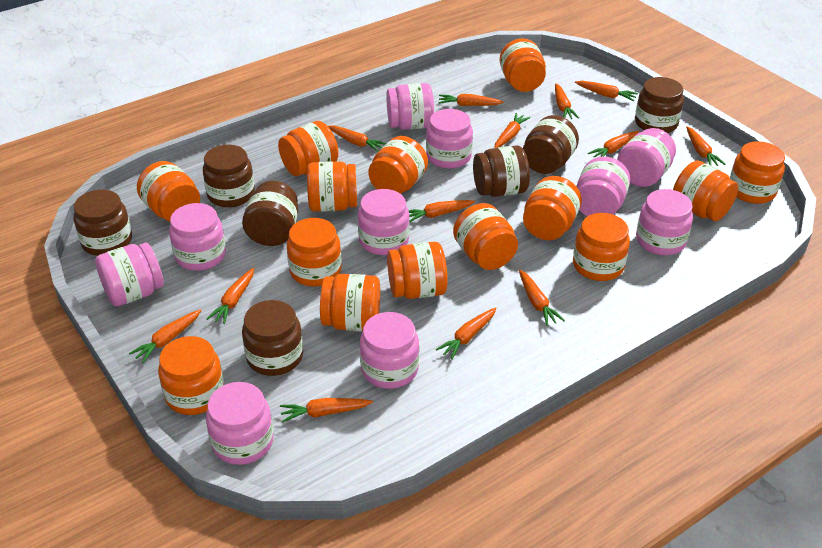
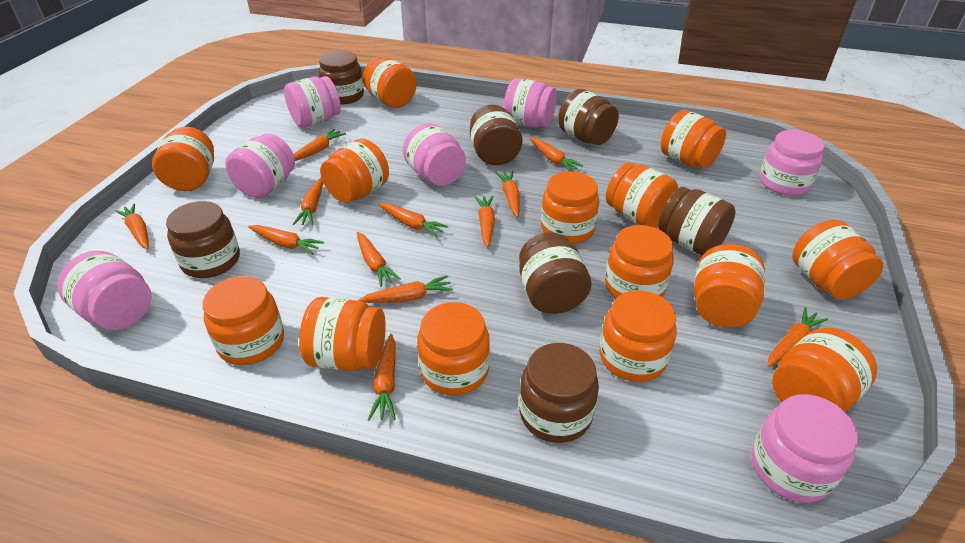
orange carrot: 13 -> 12
pink jar: 10 -> 7

